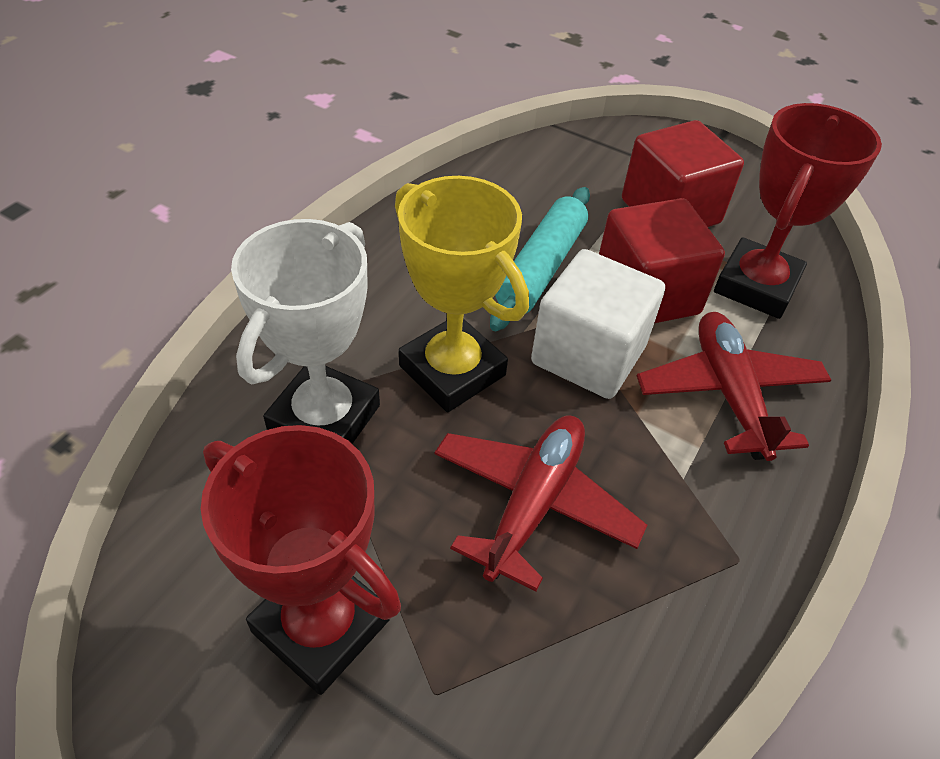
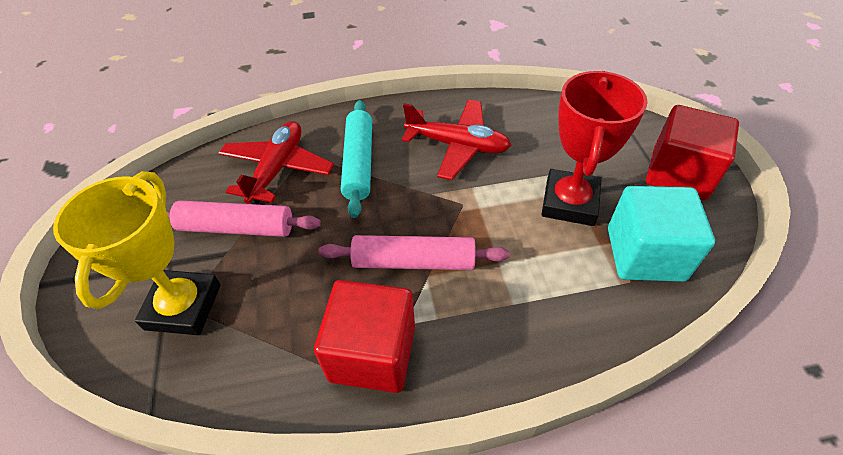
pink rolling pin: 0 -> 2
red trophy: 2 -> 1
turquoise cube: 0 -> 1
white cube: 1 -> 0
white trophy: 1 -> 0

